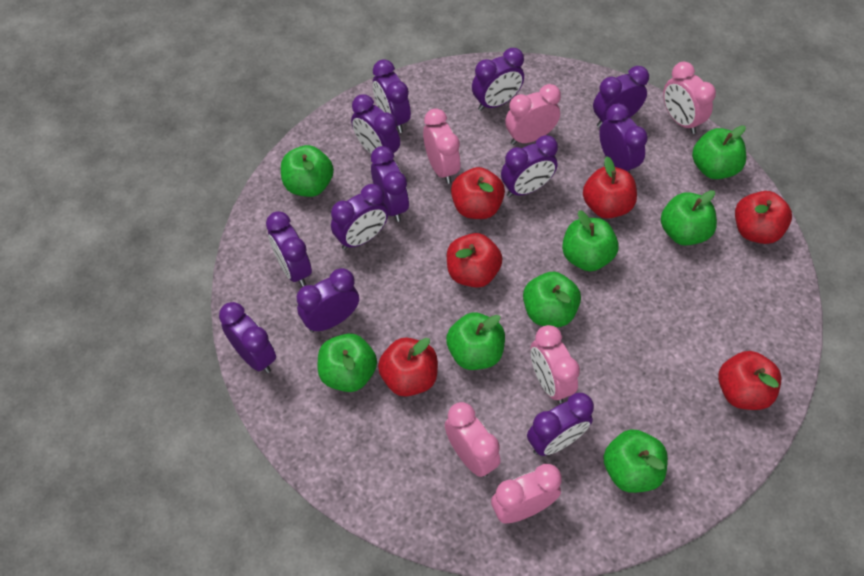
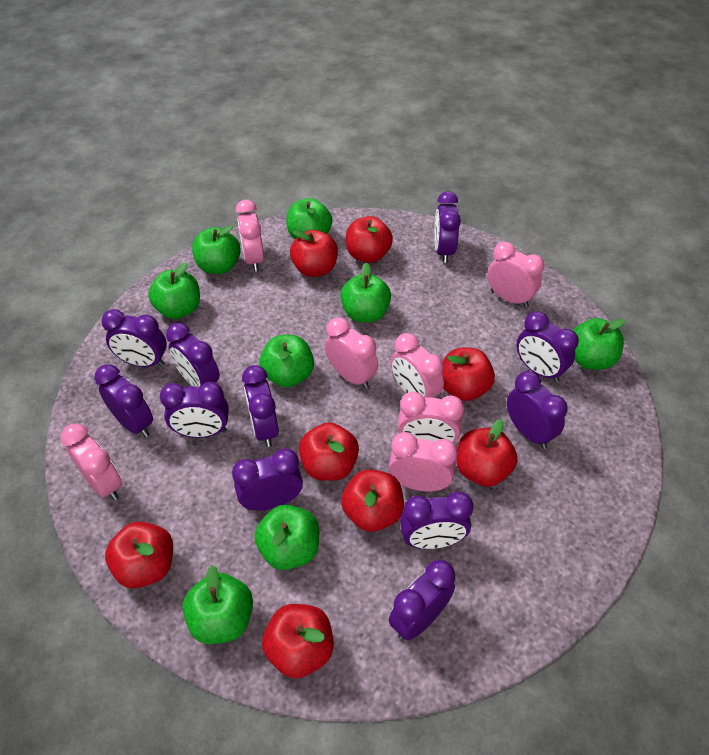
pink clock: 6 -> 7
purple clock: 12 -> 11
red apple: 6 -> 8

